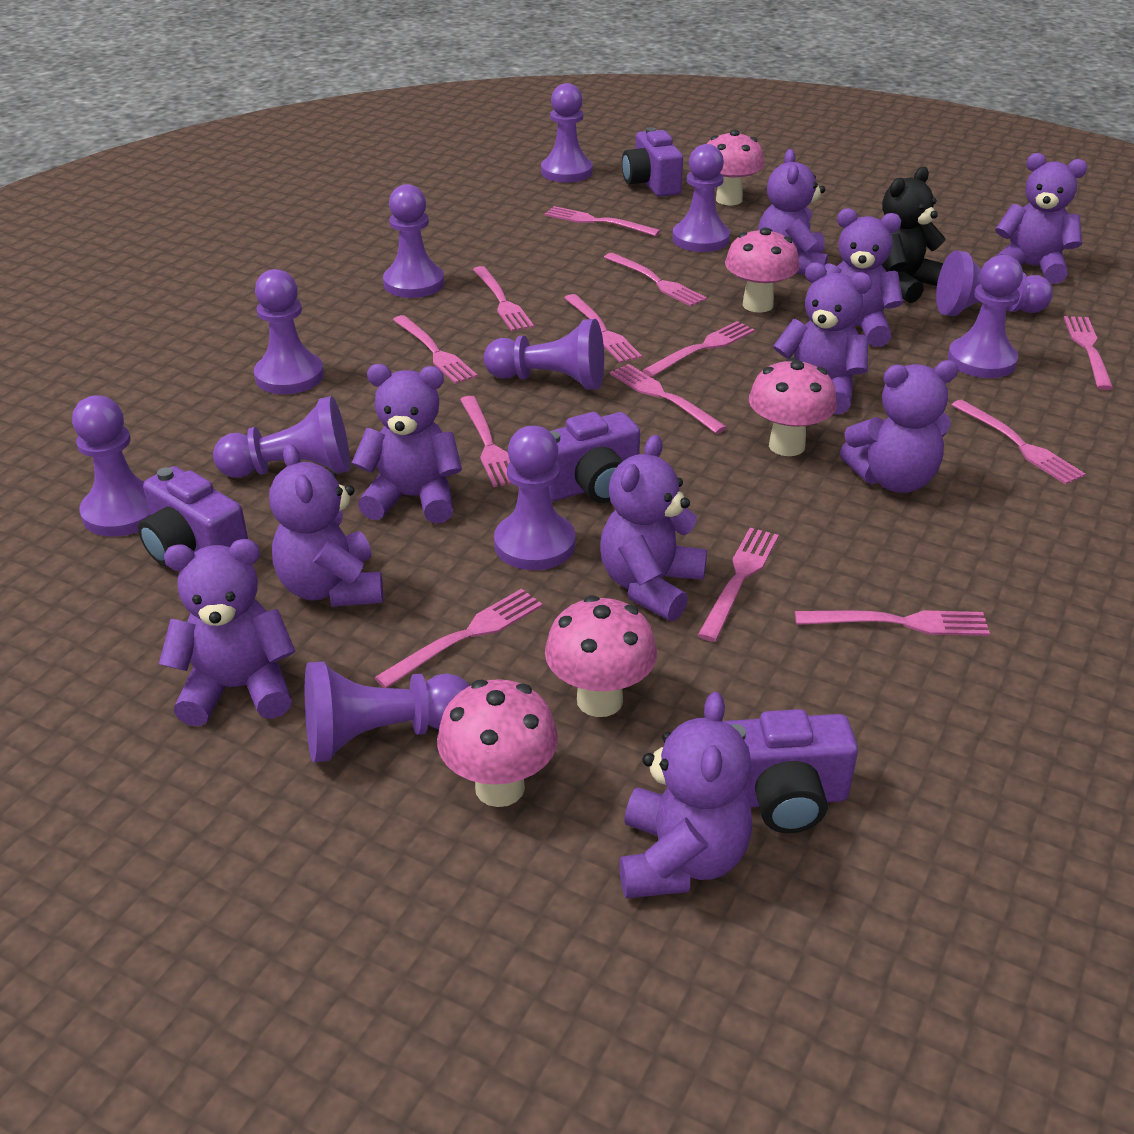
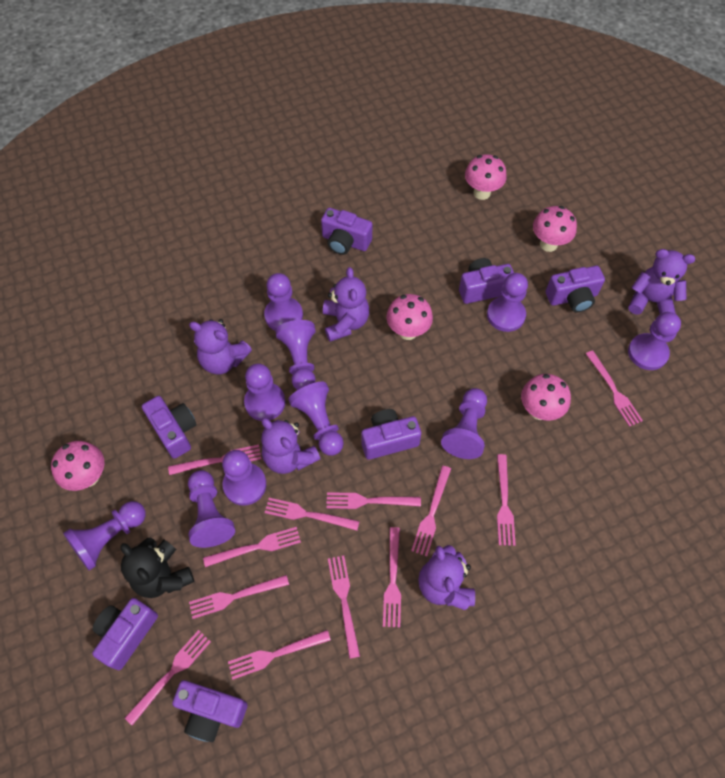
pink fork: 13 -> 12
purple camera: 4 -> 7
purple pawn: 11 -> 10
purple teddy bear: 10 -> 5

